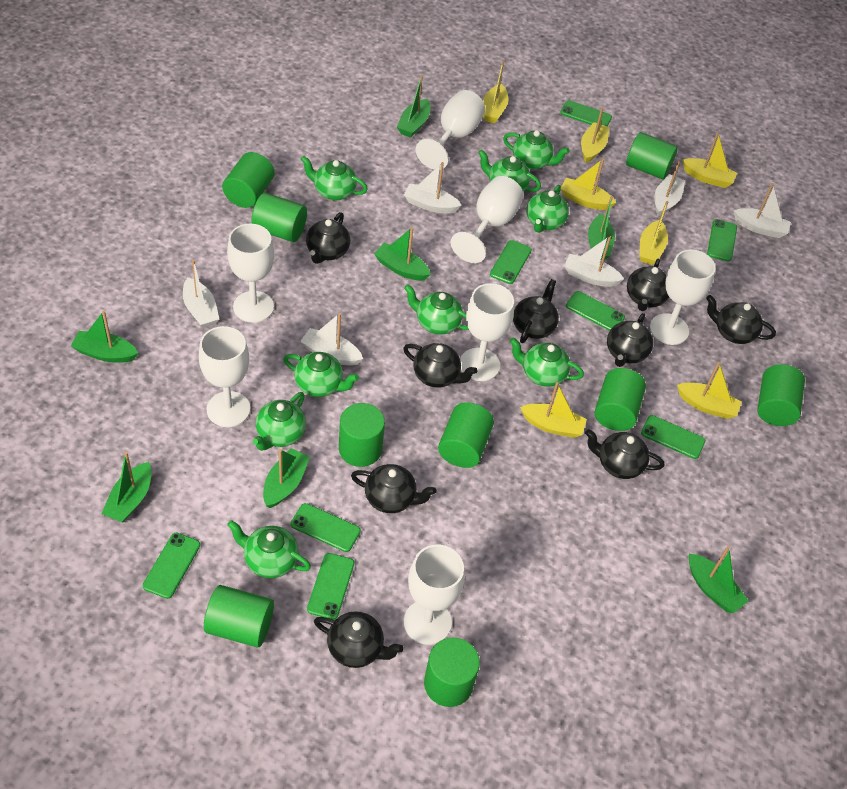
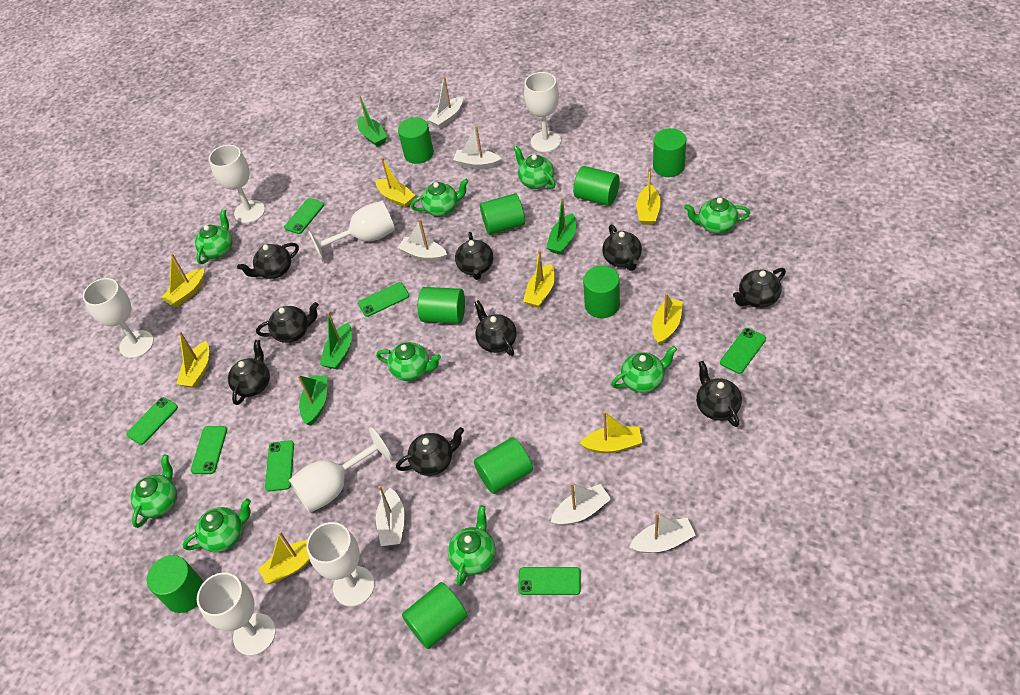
green boat: 7 -> 4
green phone: 8 -> 7
yellow boat: 7 -> 8

